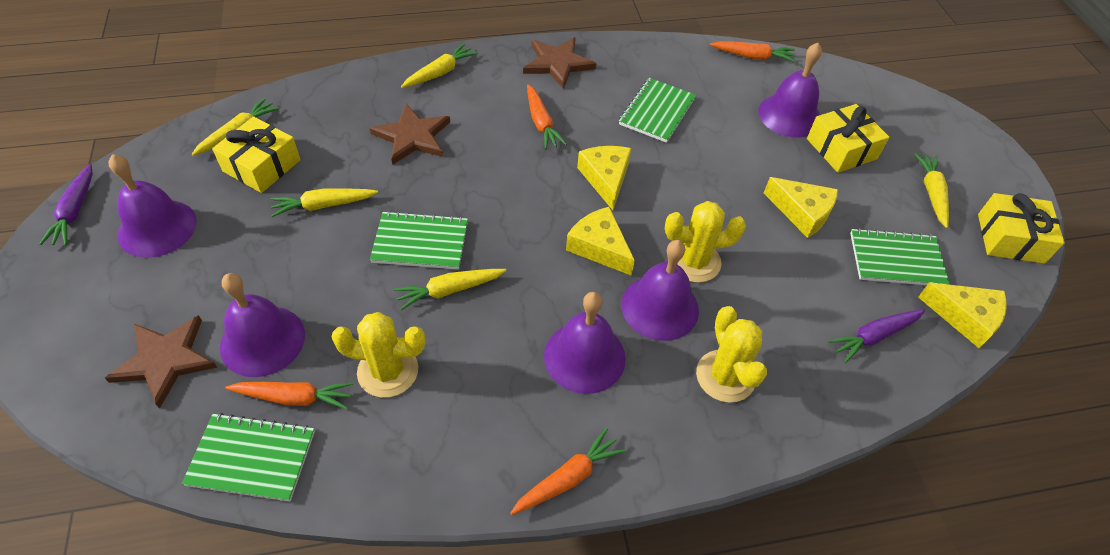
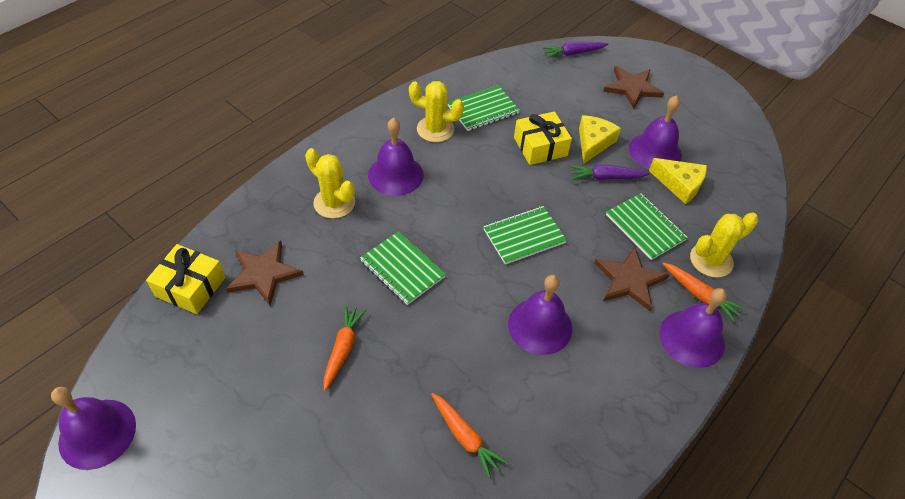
orange carrot: 4 -> 3
yellow carrot: 5 -> 0
yellow cheese: 4 -> 2
yellow gift: 3 -> 2

